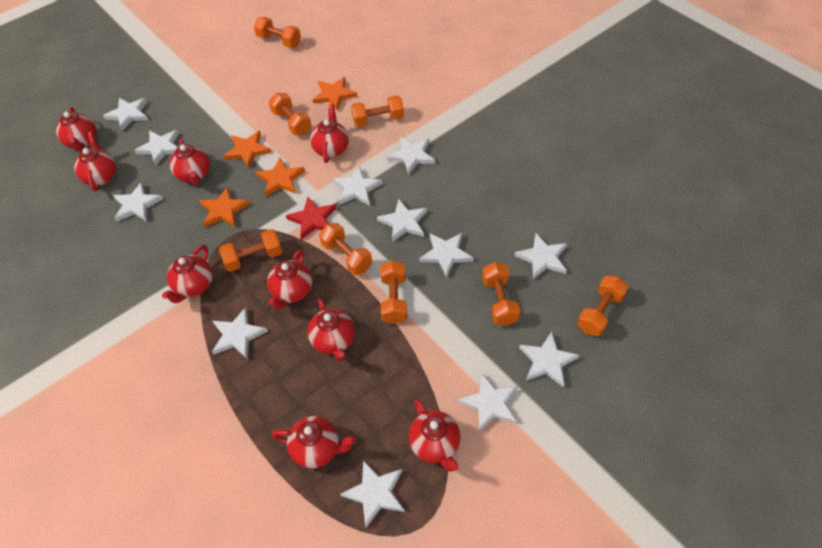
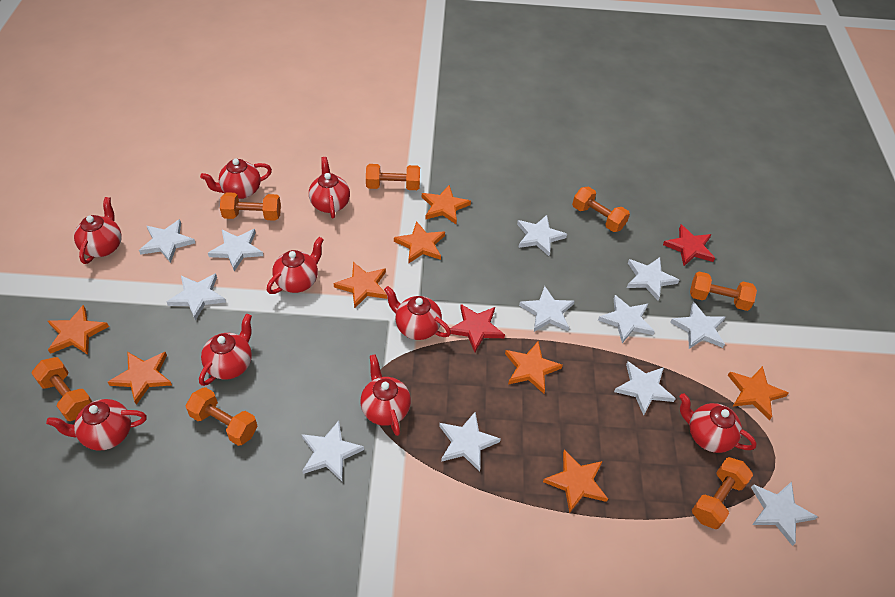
orange dumbbell: 8 -> 7
orange star: 4 -> 8
red star: 1 -> 2

